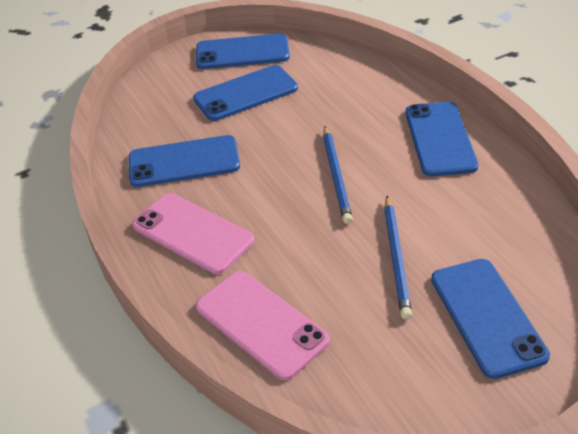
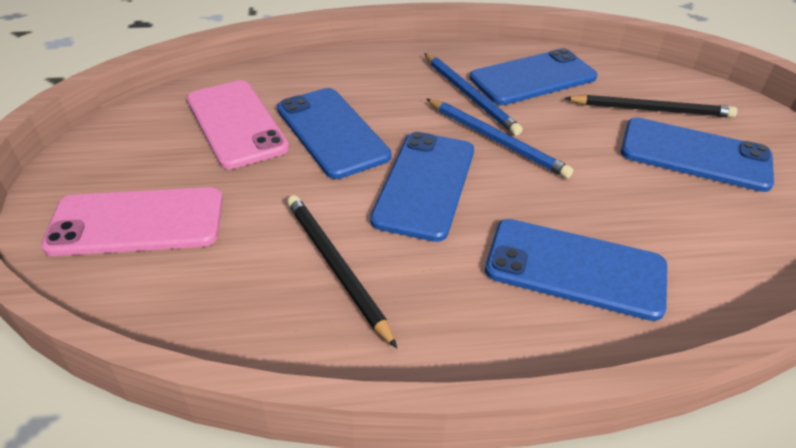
black pencil: 0 -> 2

